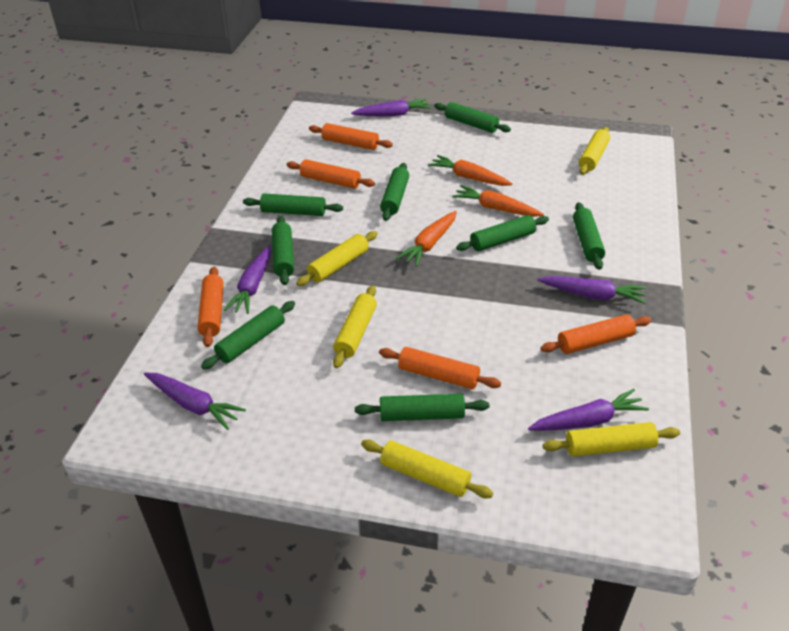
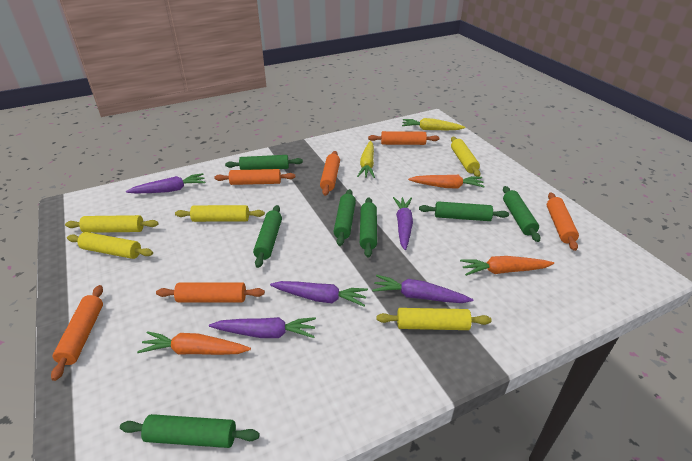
green rolling pin: 8 -> 7
orange rolling pin: 5 -> 6
yellow carrot: 0 -> 2

